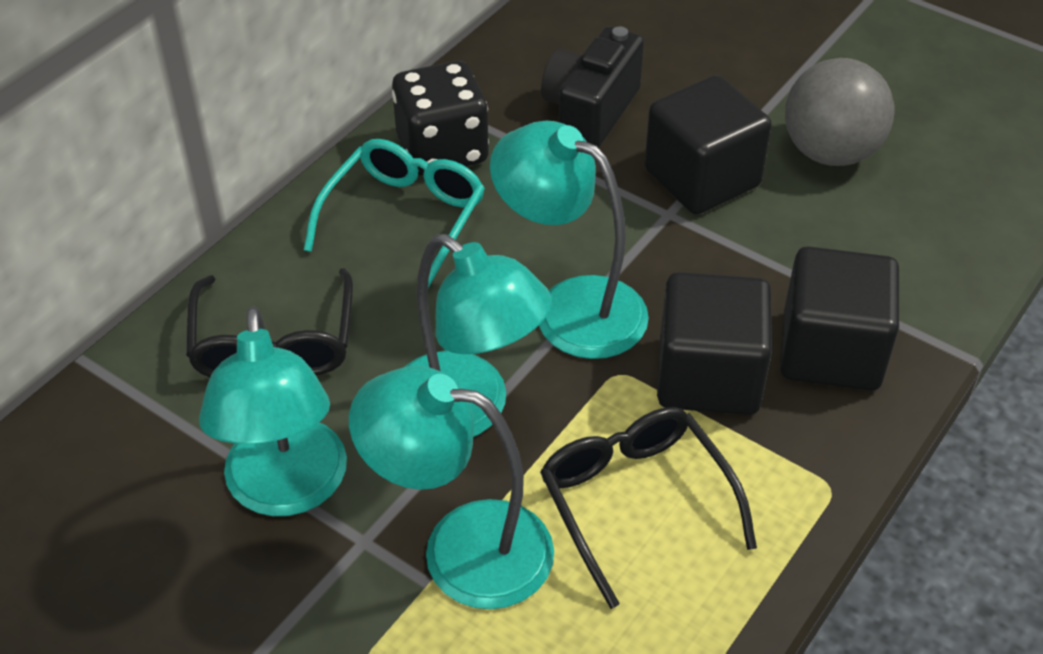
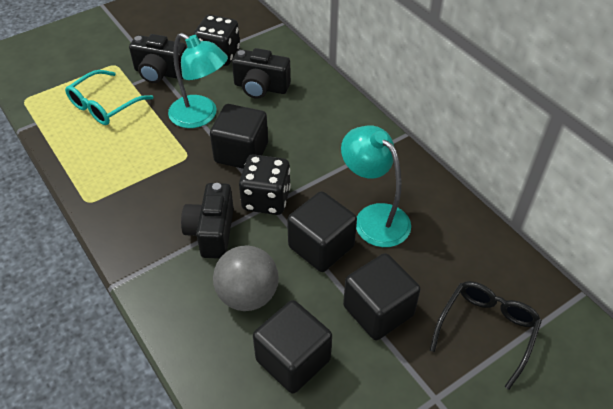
black camera: 1 -> 3
black cube: 3 -> 4
black dice: 1 -> 2
black glasses: 2 -> 1
turquoise lamp: 4 -> 2

